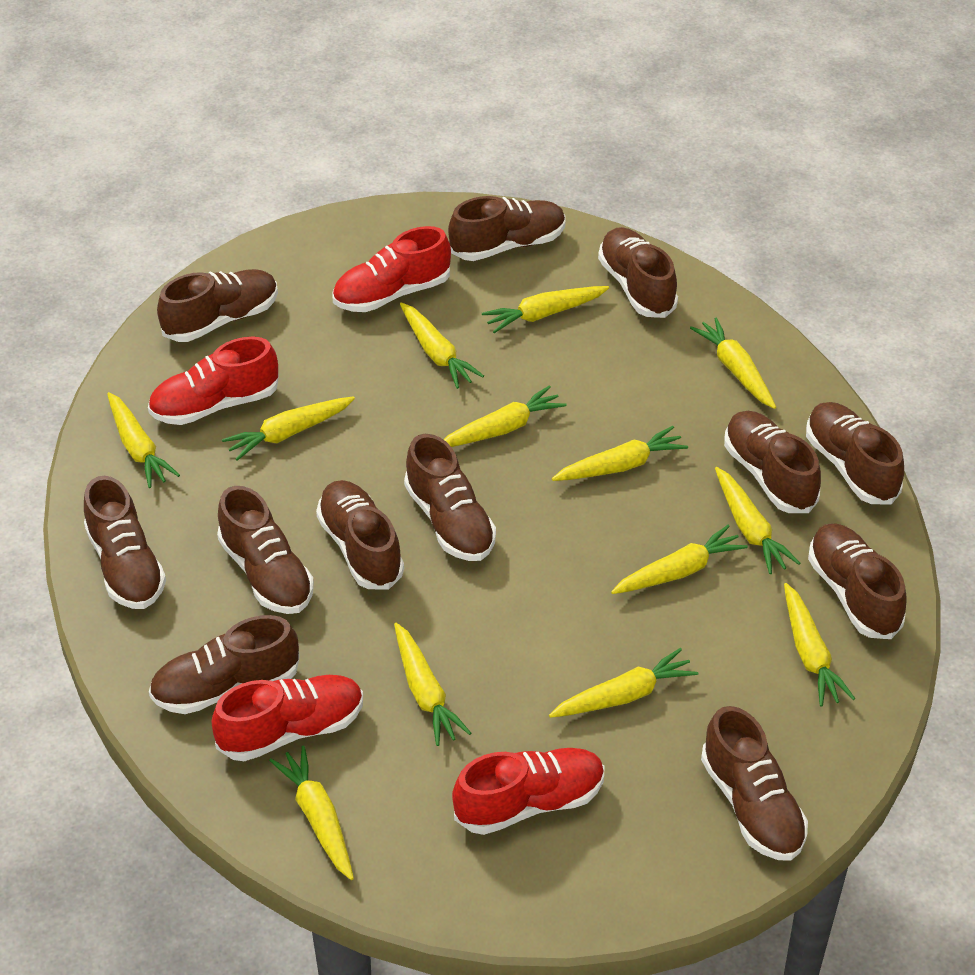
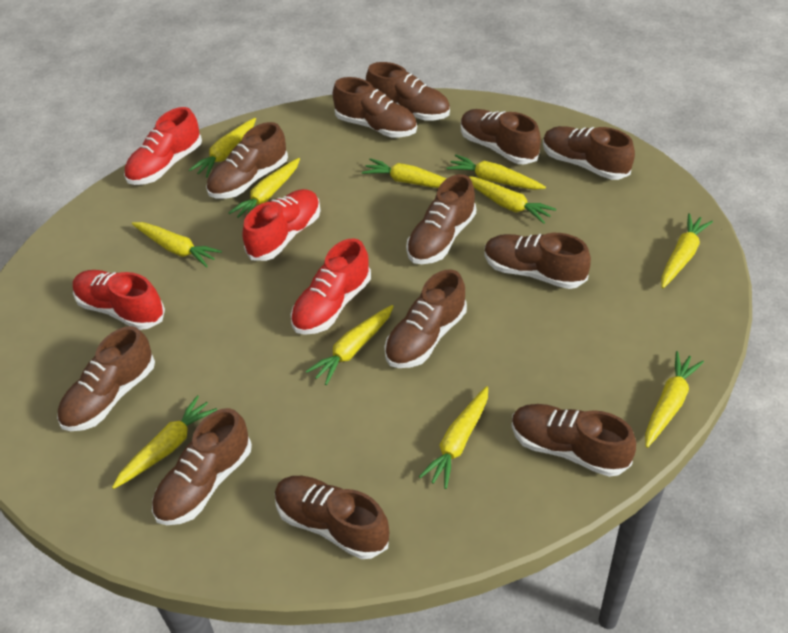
yellow carrot: 13 -> 11

